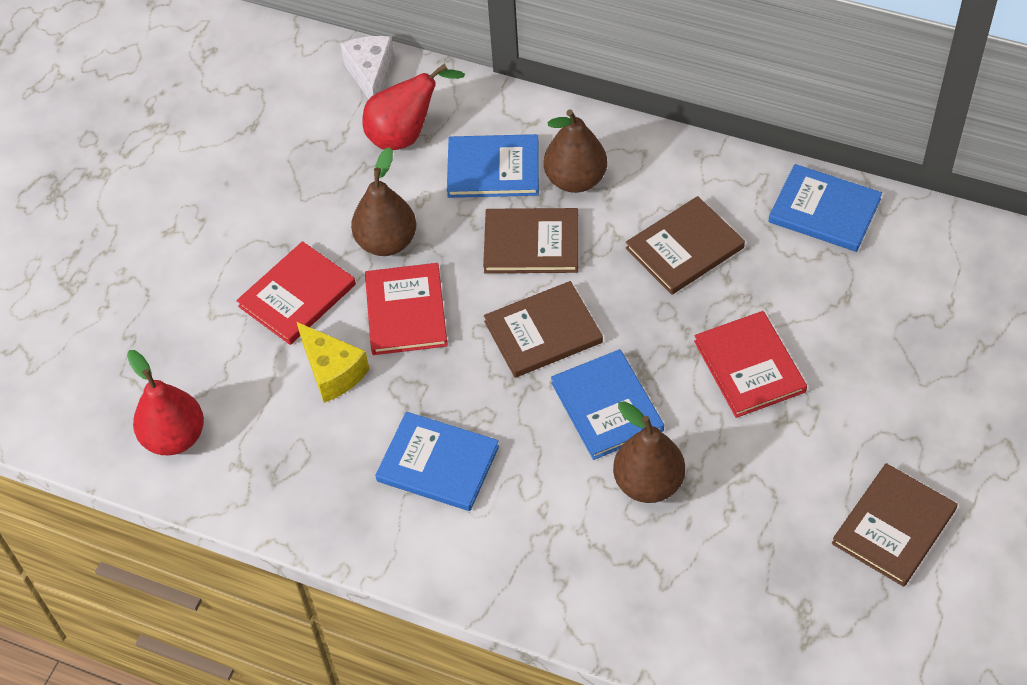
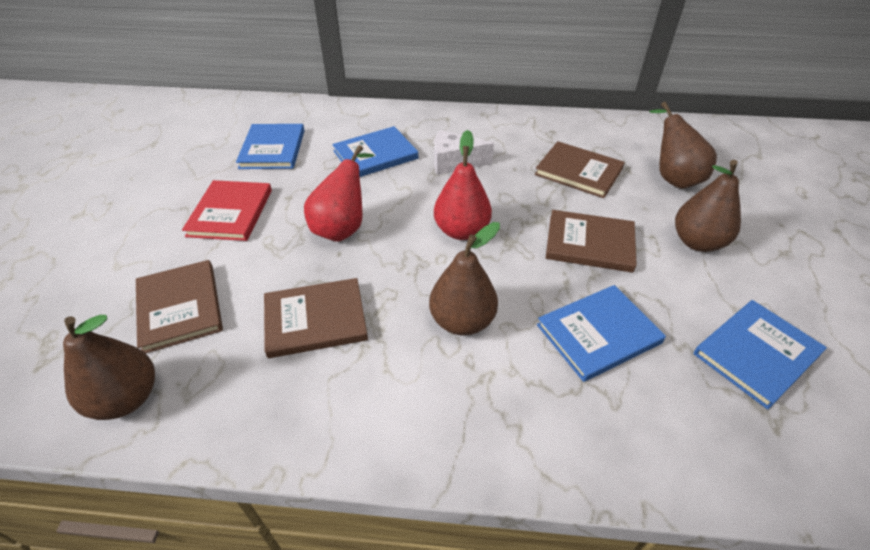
brown pear: 3 -> 4
red book: 3 -> 1
yellow cheese: 1 -> 0

